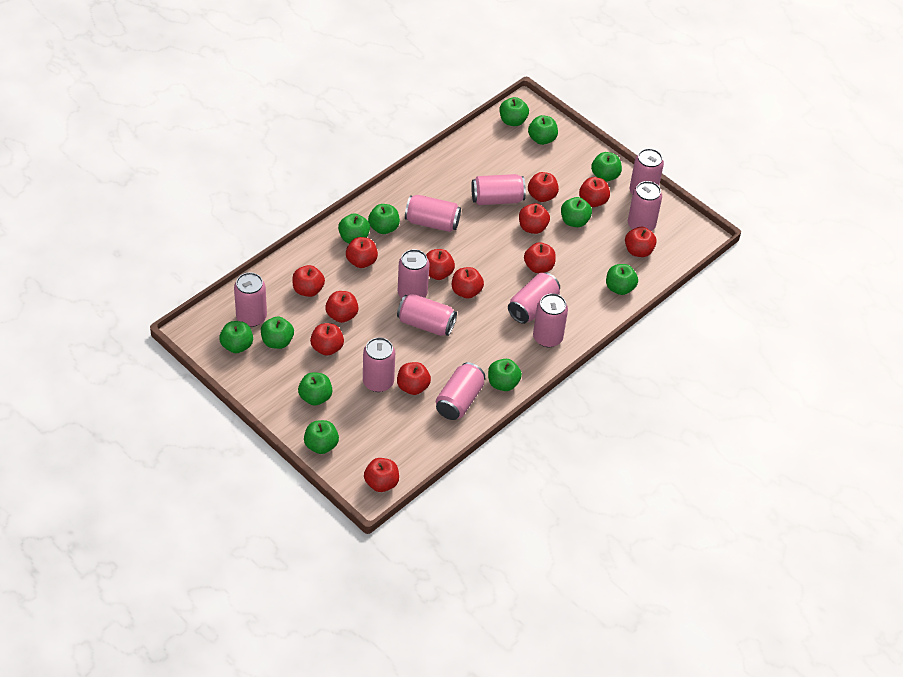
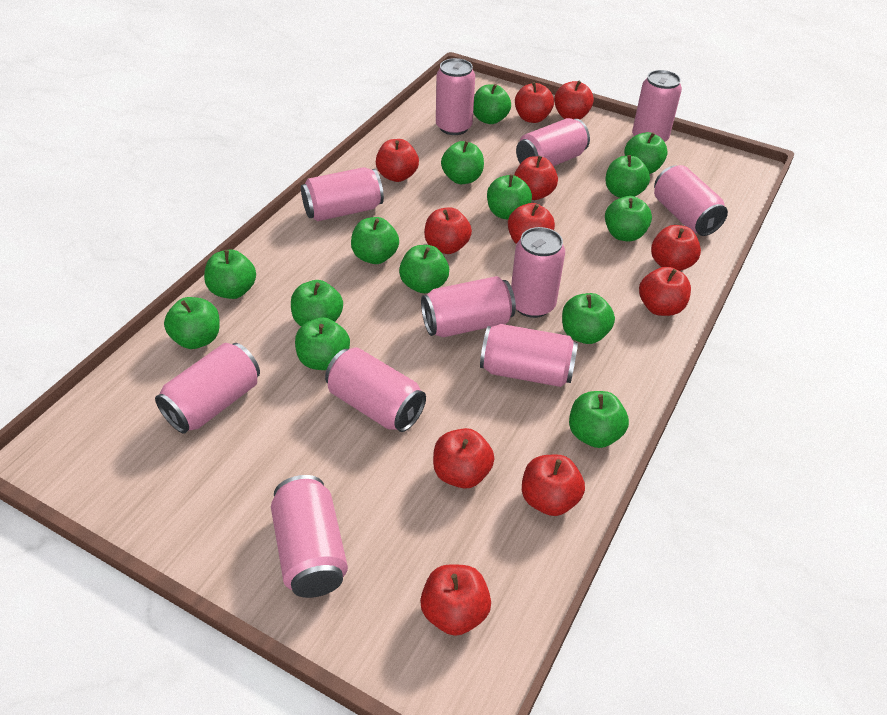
green apple: 12 -> 14
red apple: 13 -> 11

